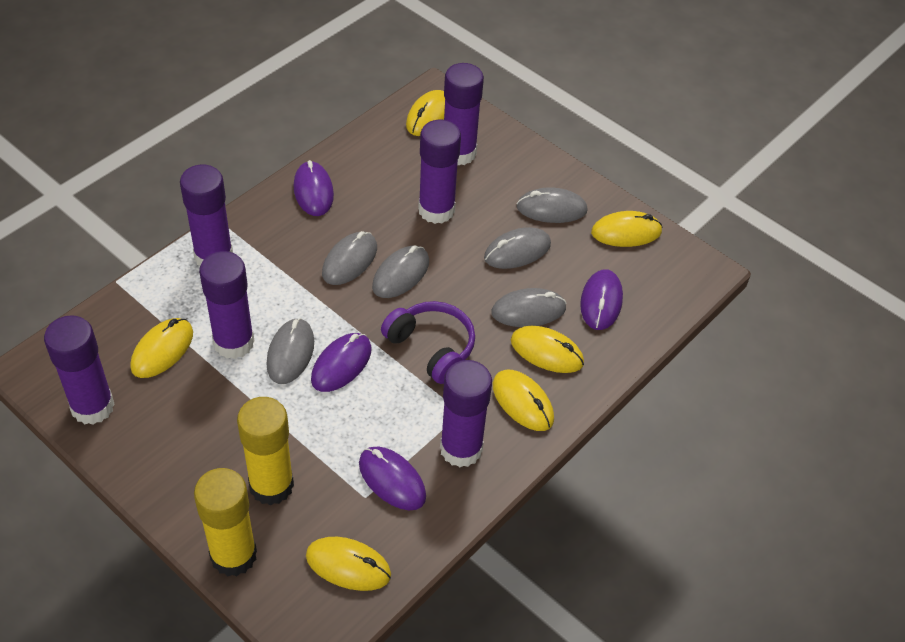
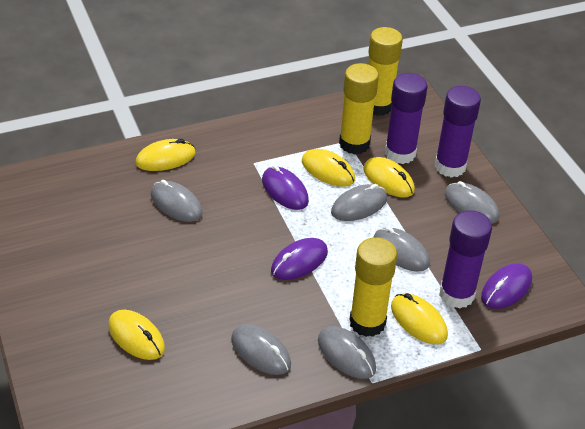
purple glue stick: 6 -> 3
purple headphones: 1 -> 0
purple mouse: 4 -> 3
yellow glue stick: 2 -> 3
yellow mouse: 6 -> 5

